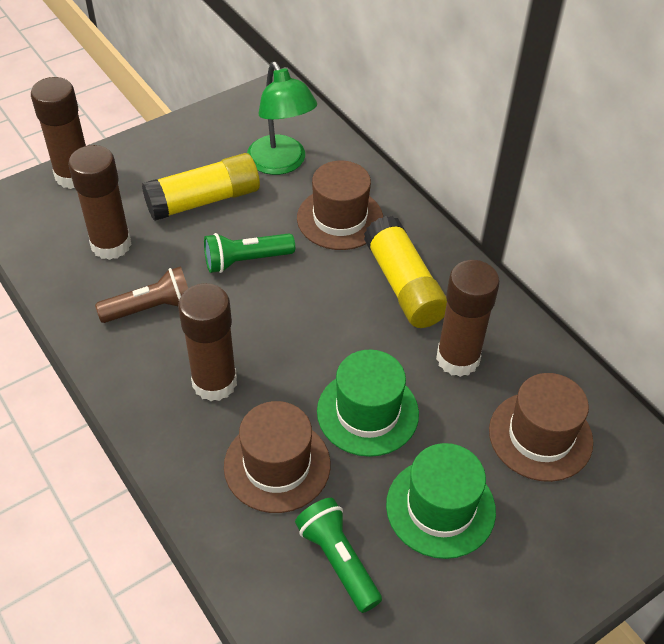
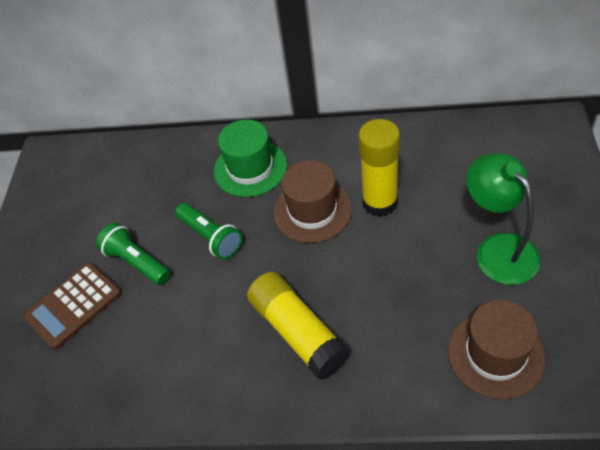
brown calculator: 0 -> 1
brown flashlight: 1 -> 0
brown glue stick: 4 -> 0
brown hat: 3 -> 2
green hat: 2 -> 1

